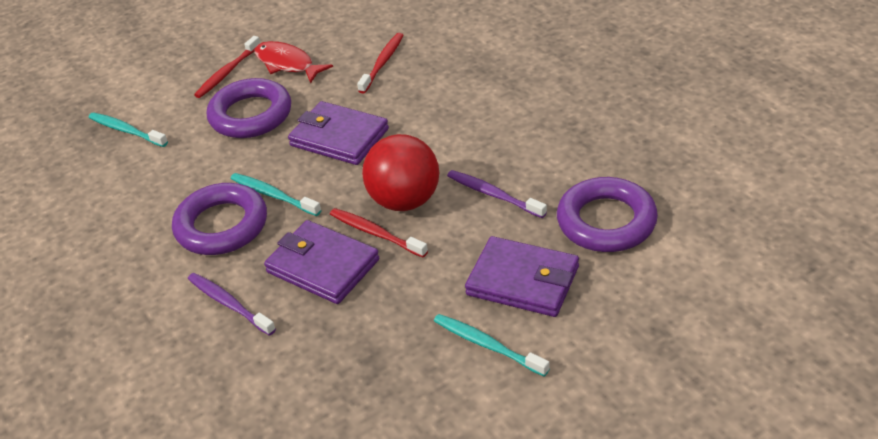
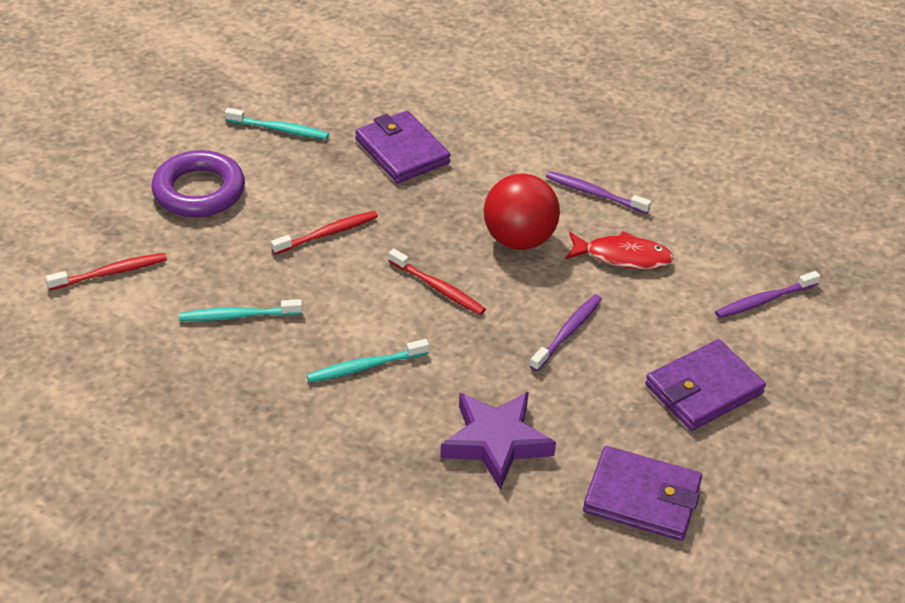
purple ring: 3 -> 1
purple star: 0 -> 1
purple toothbrush: 2 -> 3

